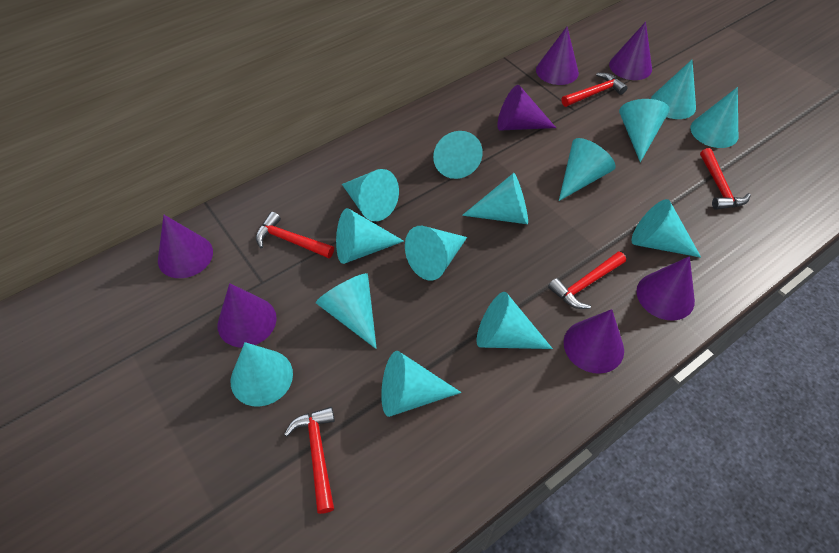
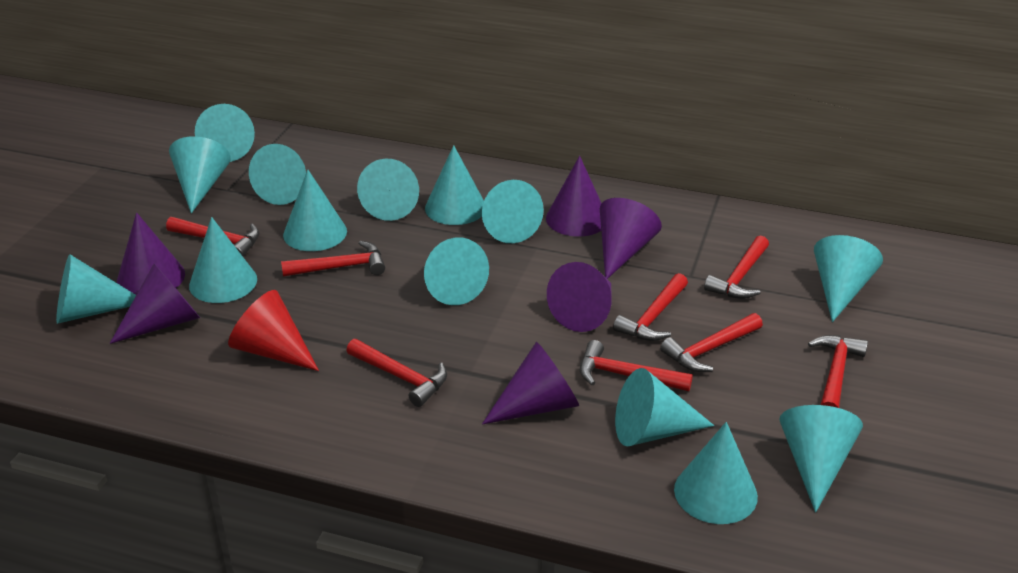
purple cone: 7 -> 6
red cone: 0 -> 1
red hammer: 5 -> 8

